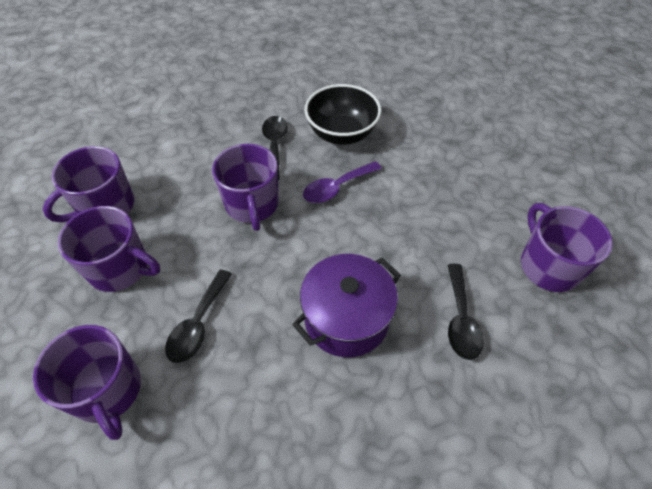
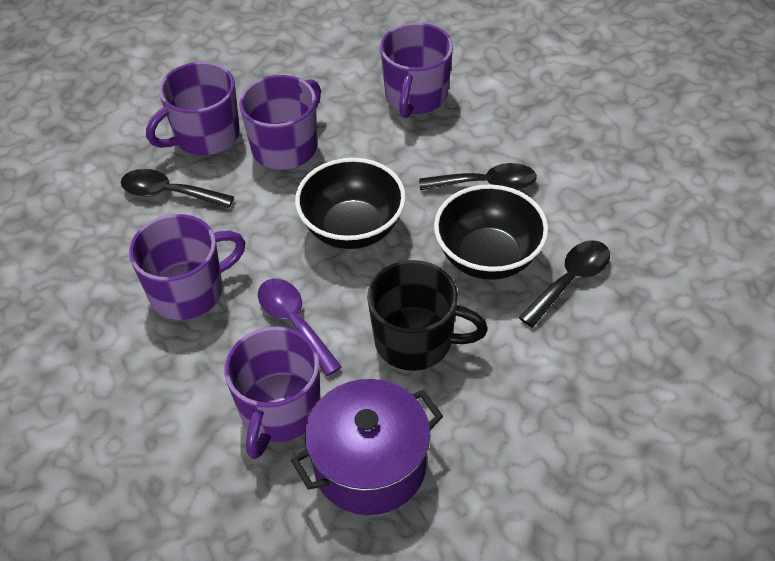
black bowl: 1 -> 2
black mug: 0 -> 1

